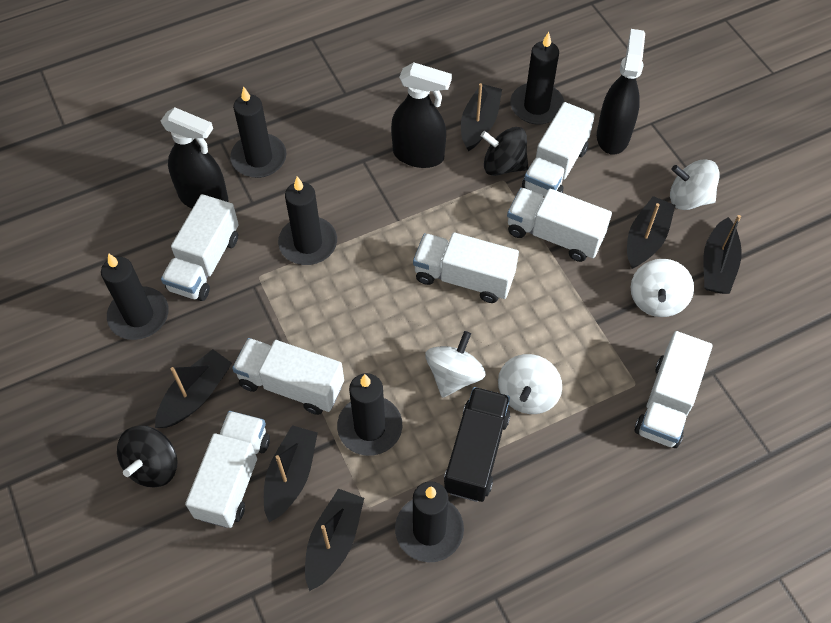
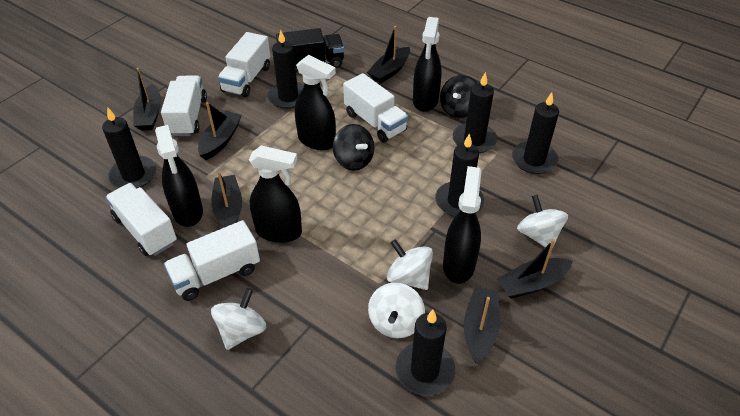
black spray bottle: 3 -> 5
white truck: 7 -> 5

